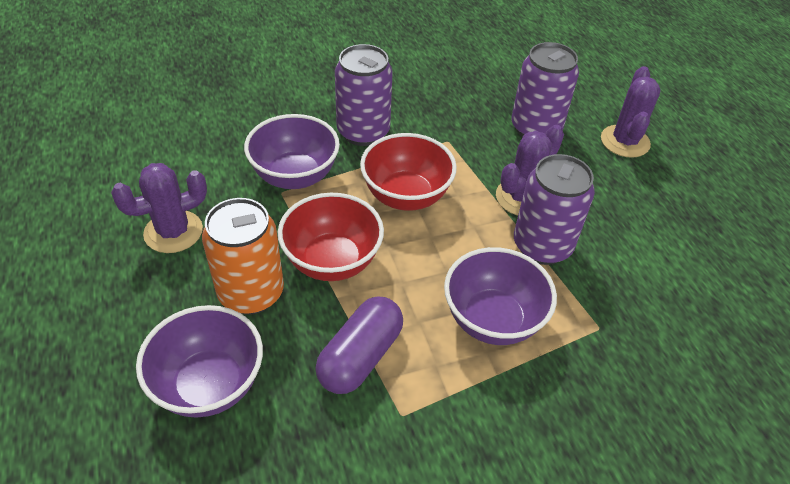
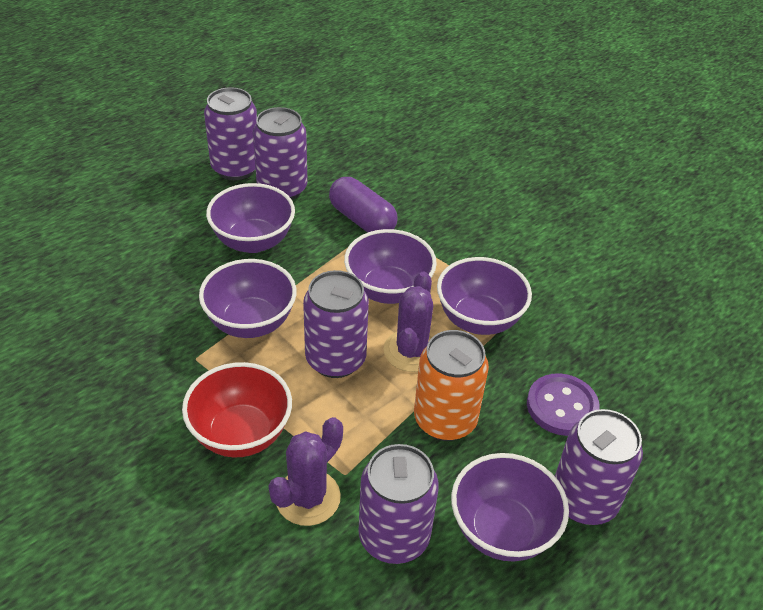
purple bowl: 3 -> 5
purple button: 0 -> 1
purple cactus: 3 -> 2
purple can: 3 -> 5
red bowl: 2 -> 1

